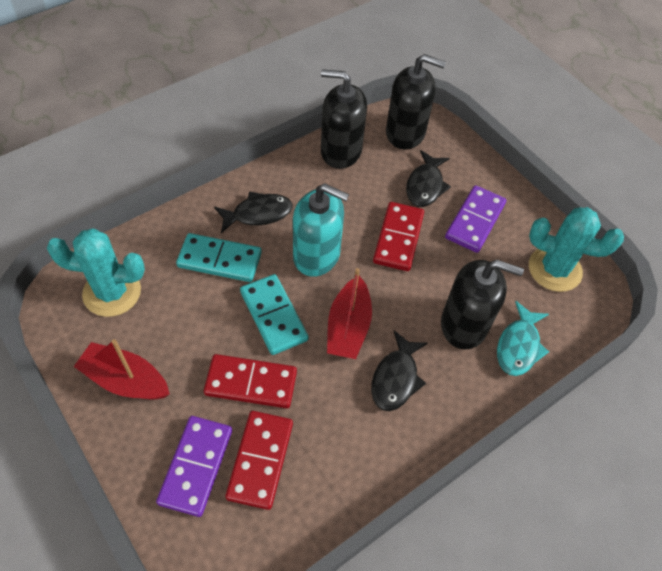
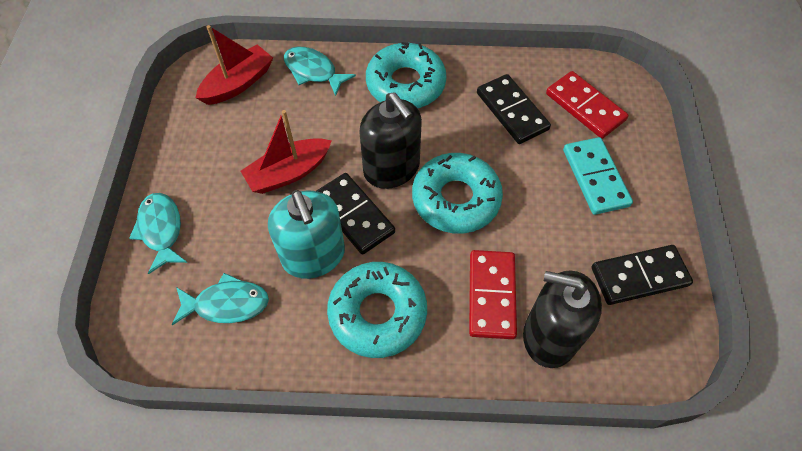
black domino: 0 -> 3
black fish: 3 -> 0
black soap dispenser: 3 -> 2
purple domino: 2 -> 0
red domino: 3 -> 2
turquoise cactus: 2 -> 0
turquoise domino: 2 -> 1
turquoise donut: 0 -> 3
turquoise fish: 1 -> 3

